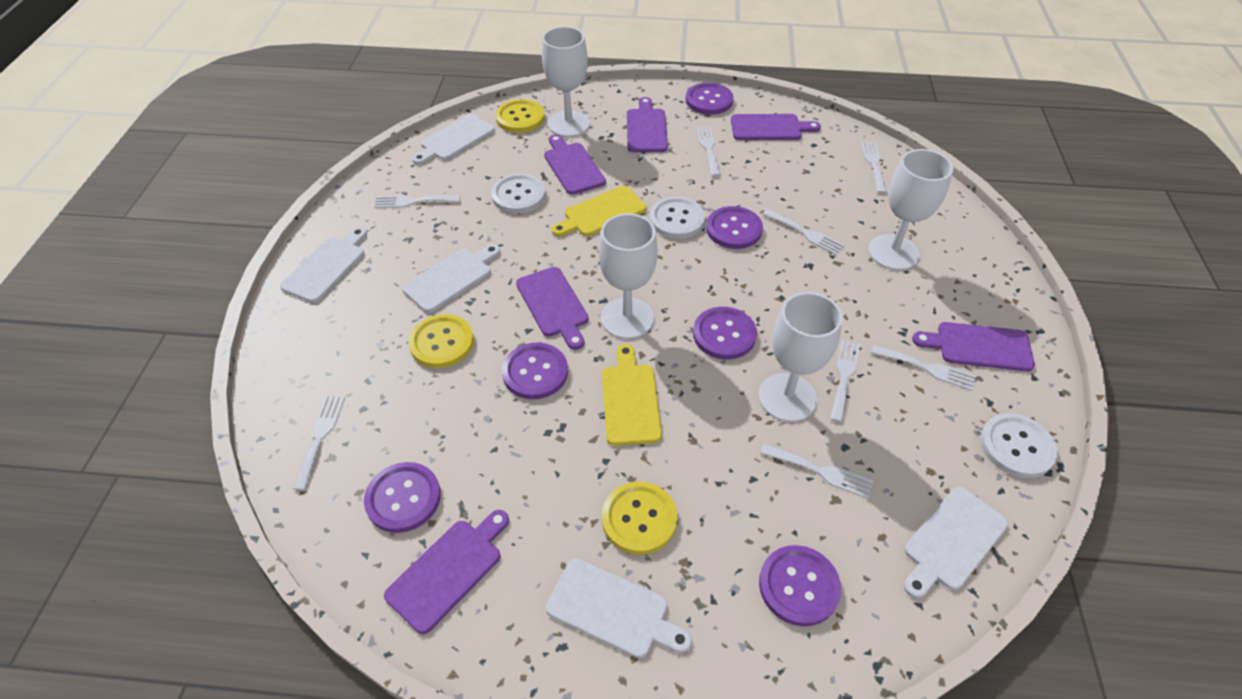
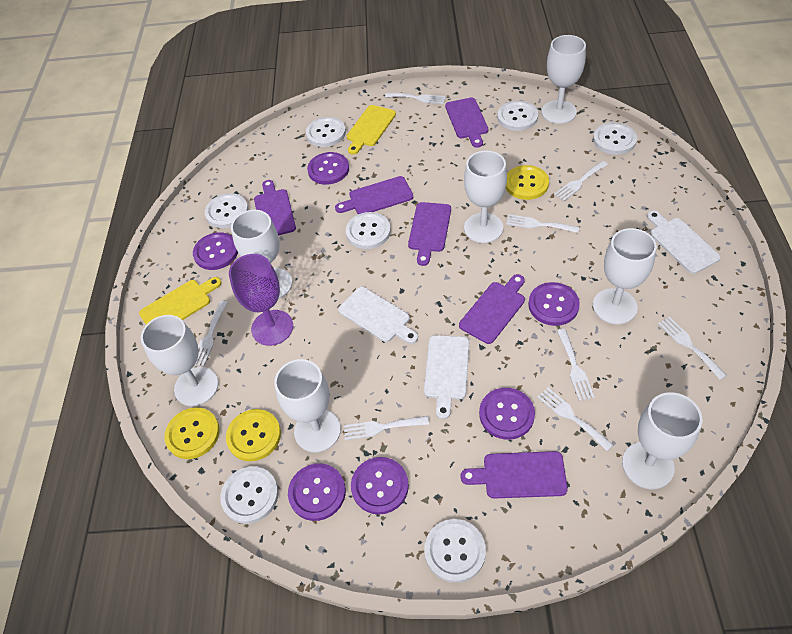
purple goblet: 0 -> 1
white button: 3 -> 7
white cutting board: 5 -> 3
white goblet: 4 -> 7

